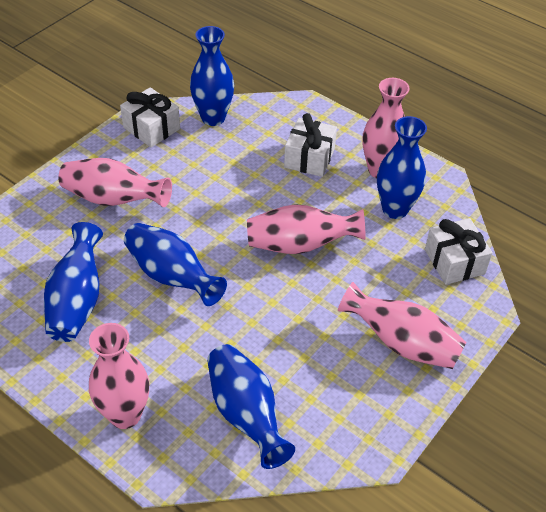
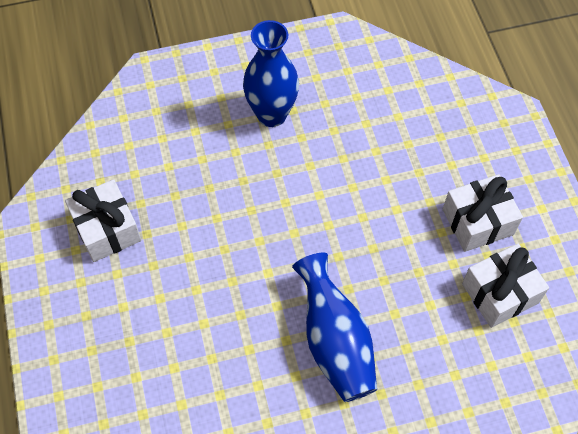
blue vase: 5 -> 2
pink vase: 5 -> 0

